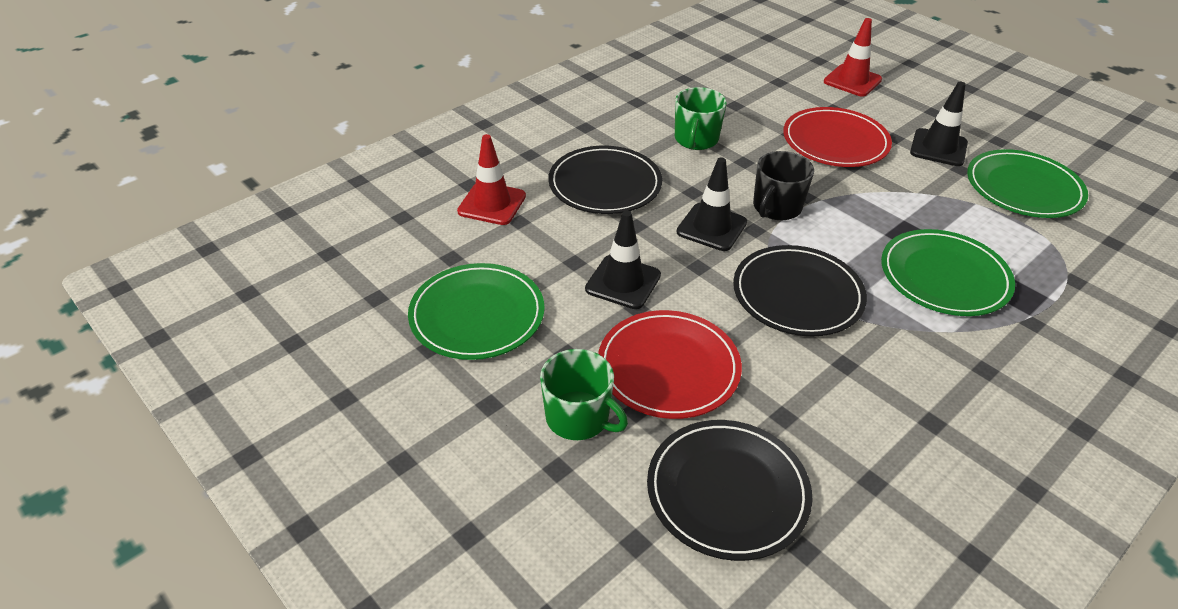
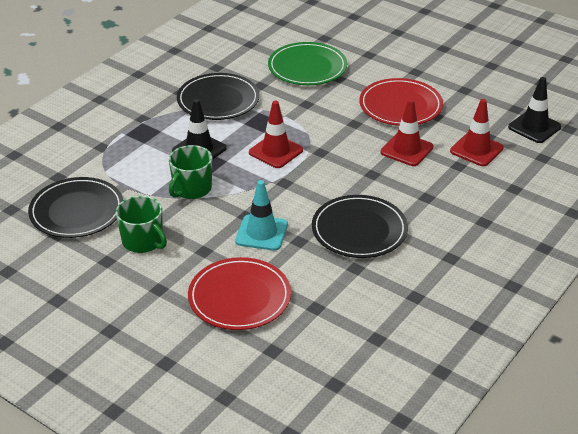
black mug: 1 -> 0
black traffic cone: 3 -> 2
green plate: 3 -> 1
red traffic cone: 2 -> 3
turquoise traffic cone: 0 -> 1

